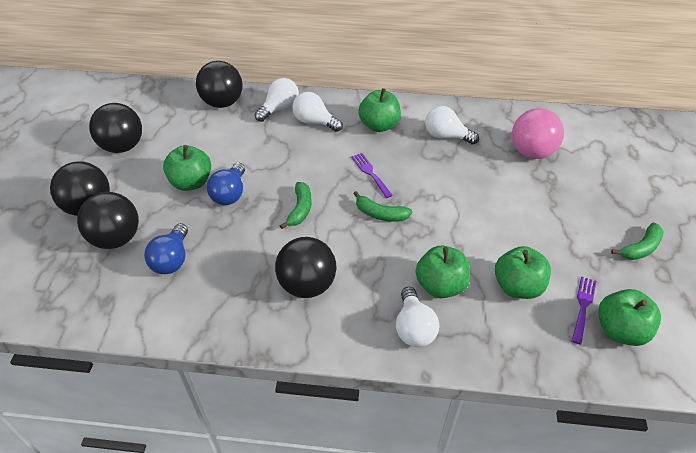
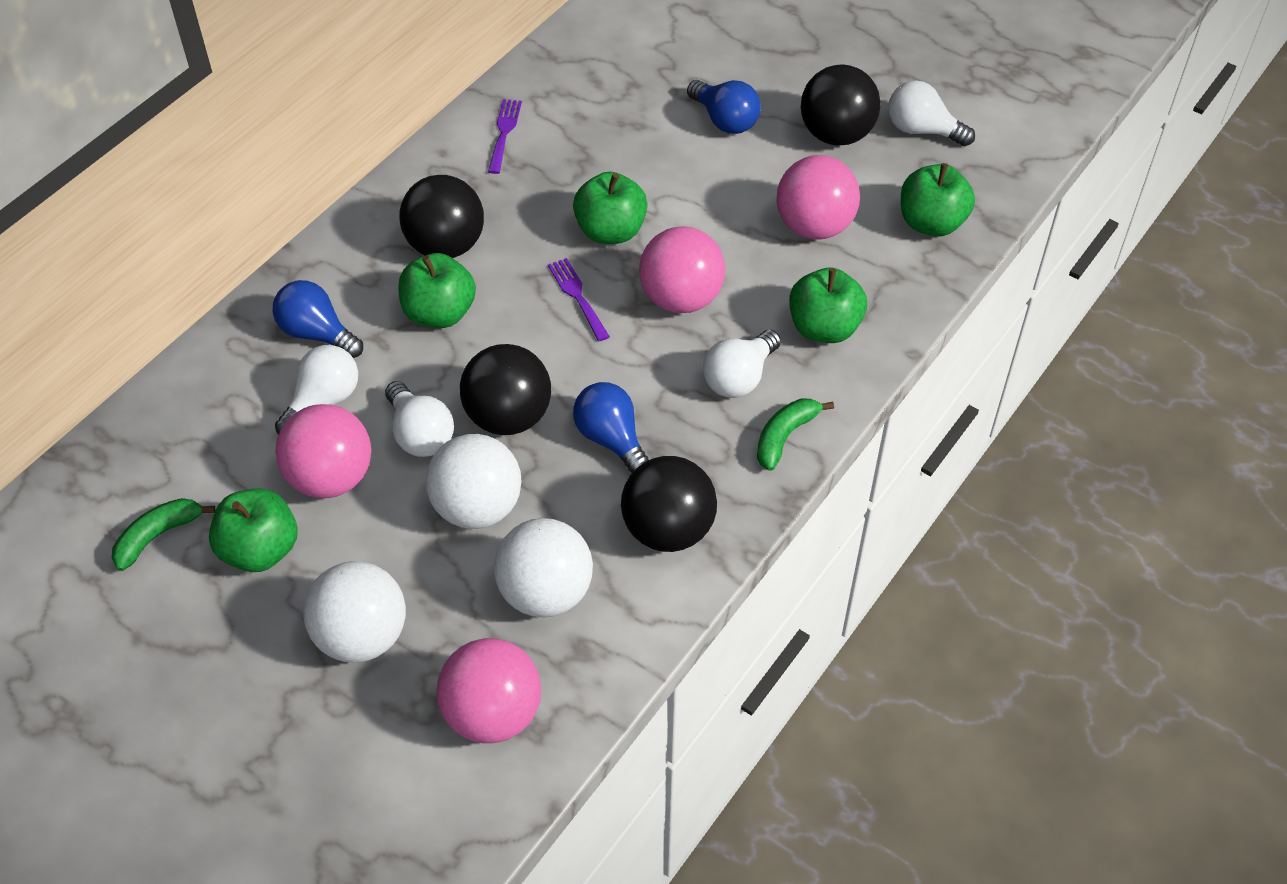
black ball: 5 -> 4
blue light bulb: 2 -> 3
green banana: 3 -> 2
pink ball: 1 -> 4
white ball: 0 -> 3

